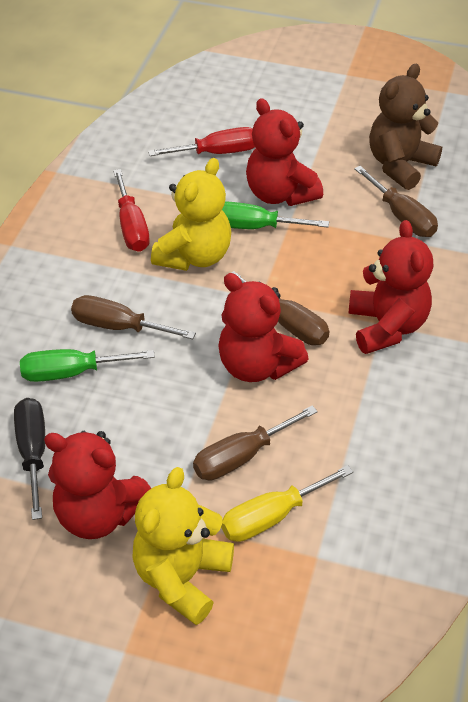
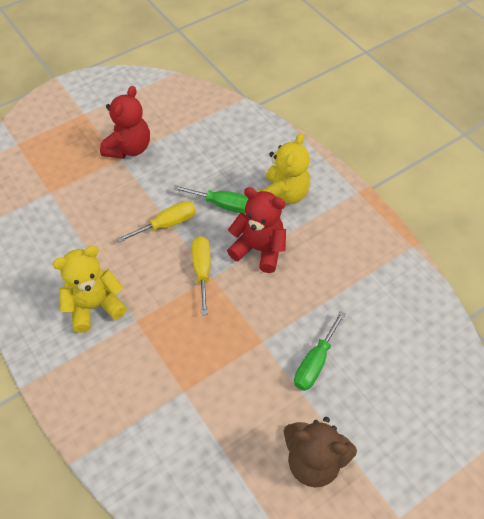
black screwdriver: 1 -> 0
brown screwdriver: 4 -> 0
red screwdriver: 2 -> 0
red teddy bear: 4 -> 2
yellow screwdriver: 1 -> 2

